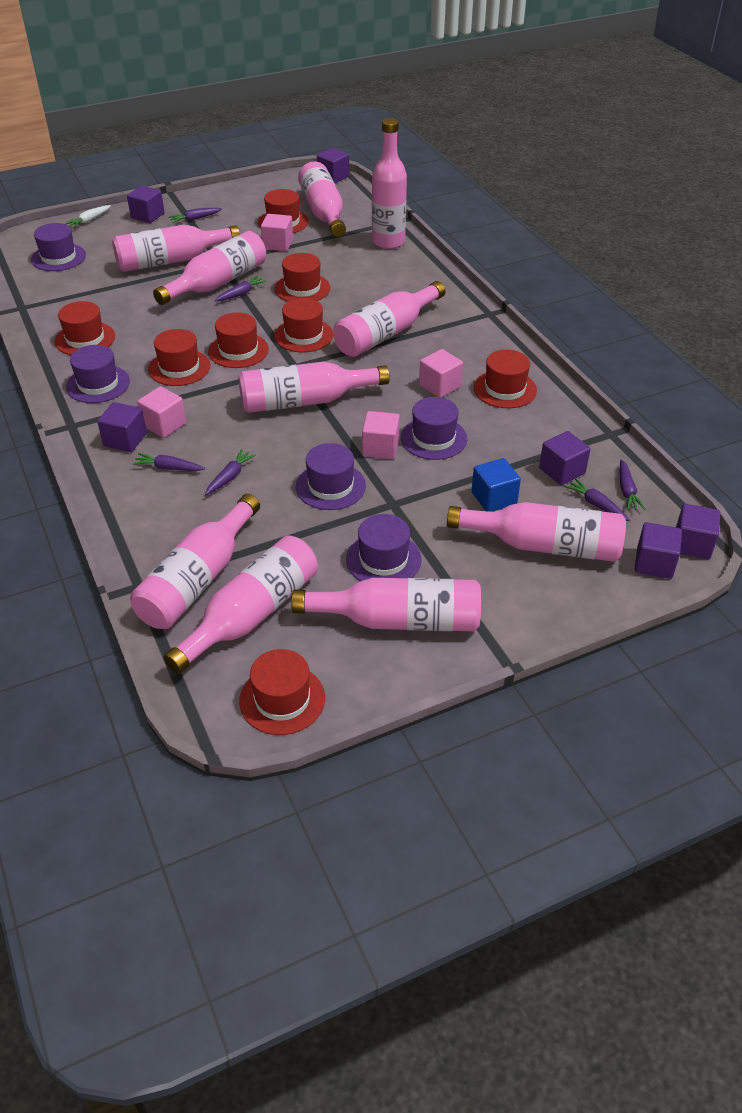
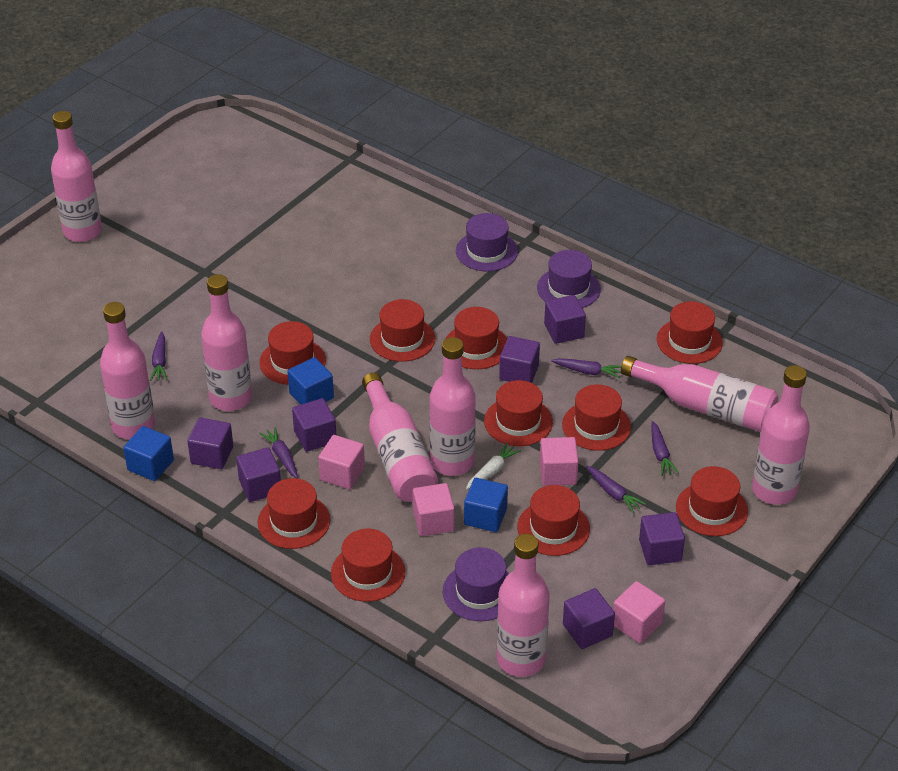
blue cube: 1 -> 3
pink bottle: 10 -> 8
purple carrot: 6 -> 5
purple cube: 6 -> 7
purple hat: 5 -> 3
red hat: 8 -> 10

